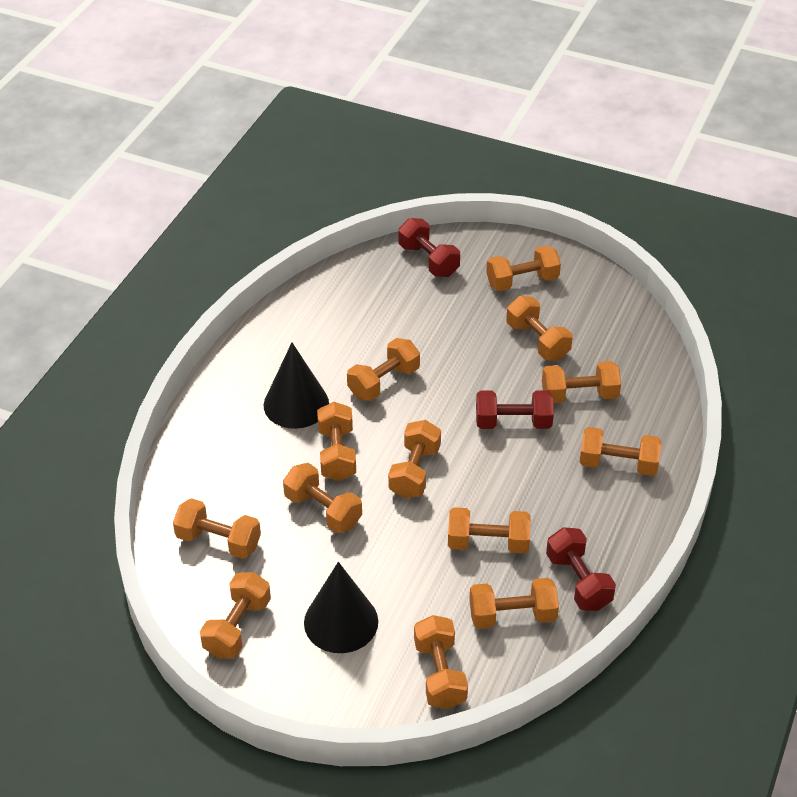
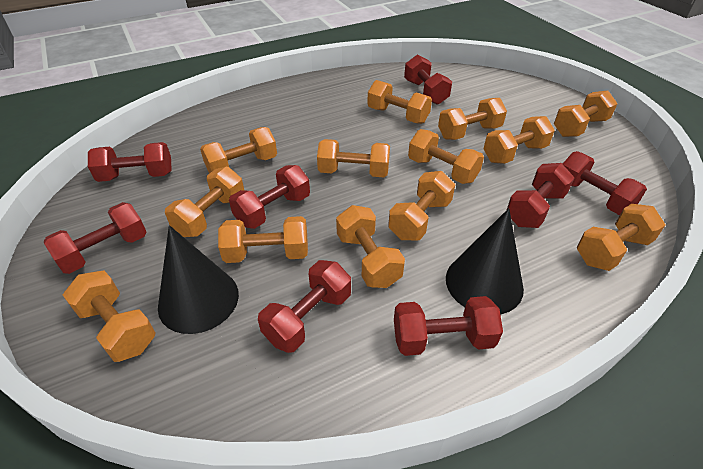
red dumbbell: 3 -> 8

